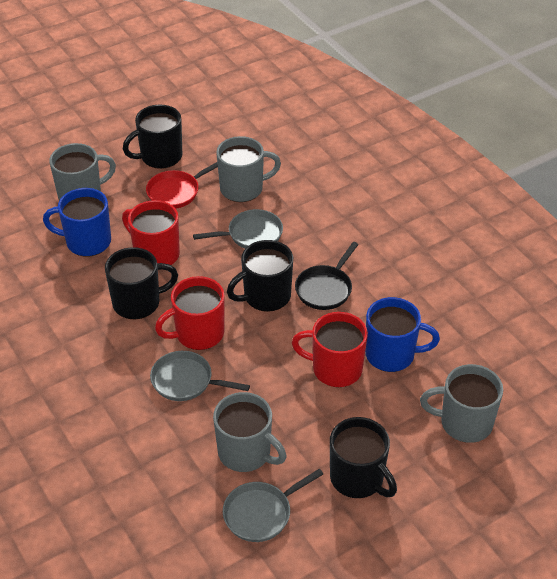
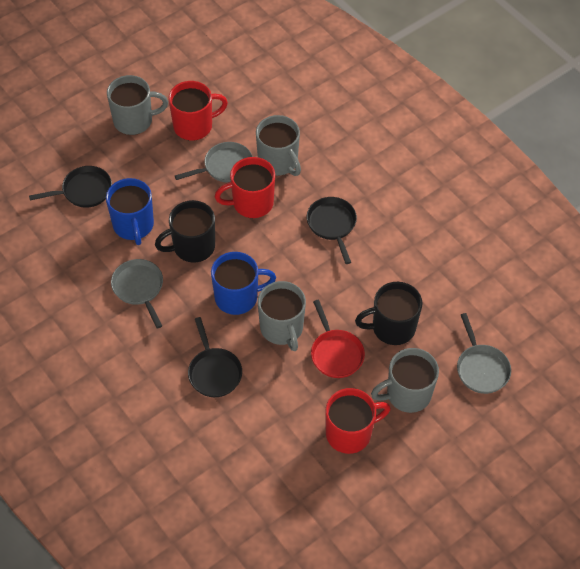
black mug: 4 -> 2
black pan: 1 -> 3

